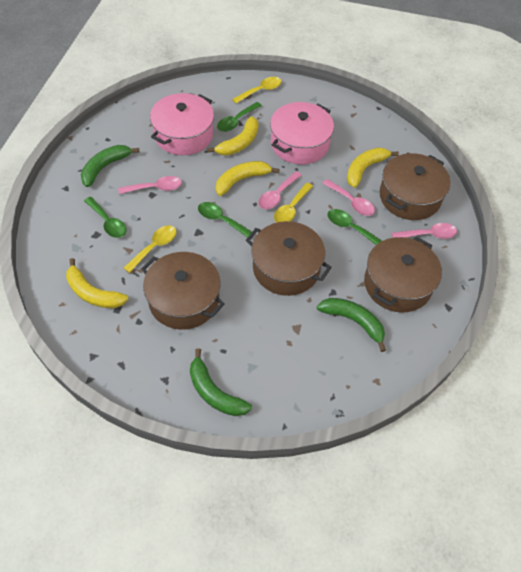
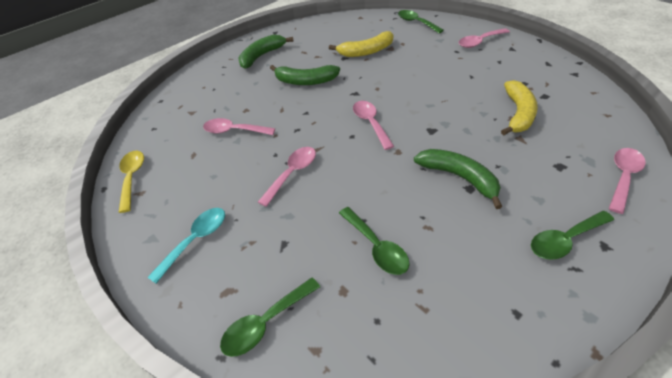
brown pot: 4 -> 0
pink pot: 2 -> 0
pink spoon: 4 -> 5
turquoise spoon: 0 -> 1
yellow banana: 4 -> 2
yellow spoon: 3 -> 1

